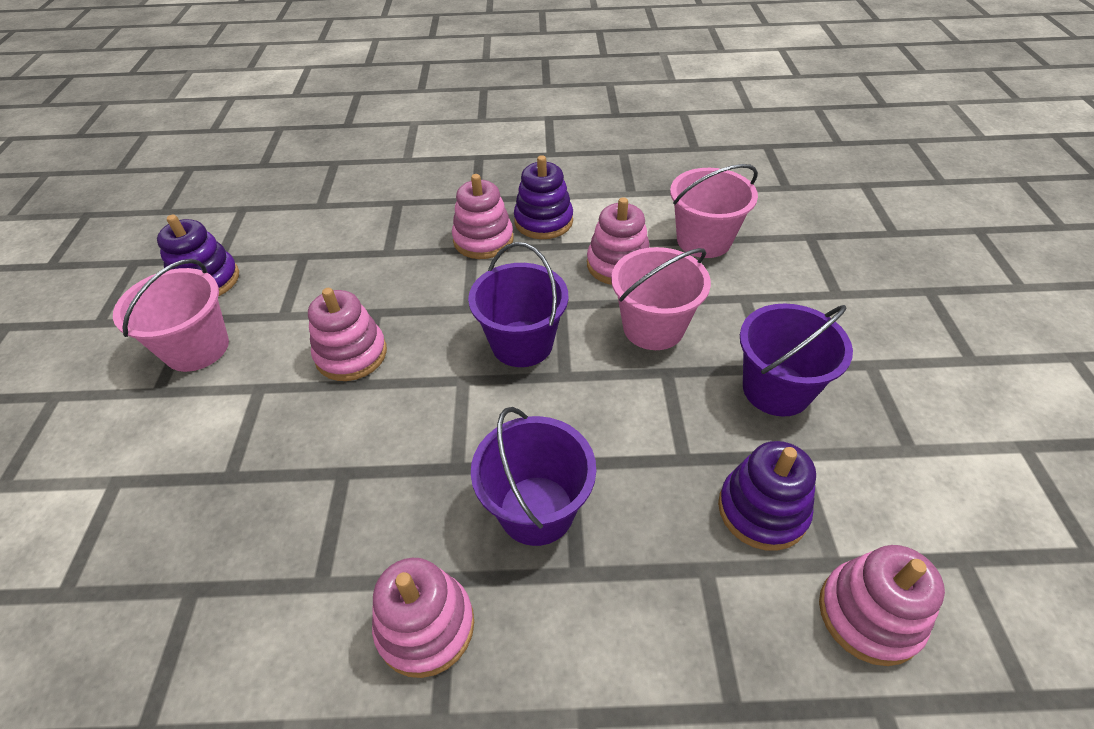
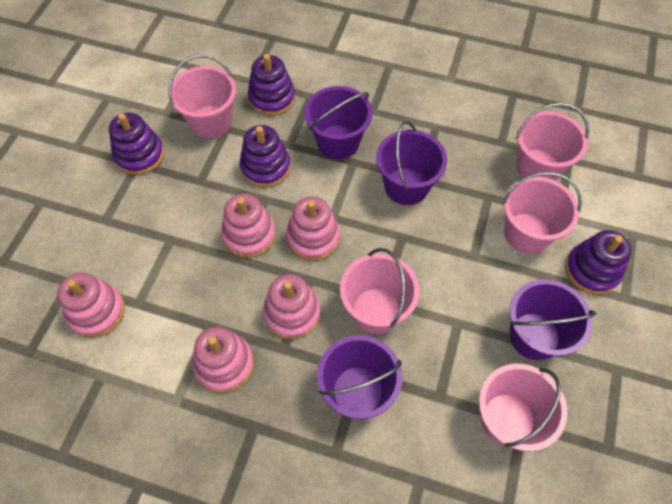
pink bucket: 3 -> 5
purple bucket: 3 -> 4
purple stacking toy: 3 -> 4

